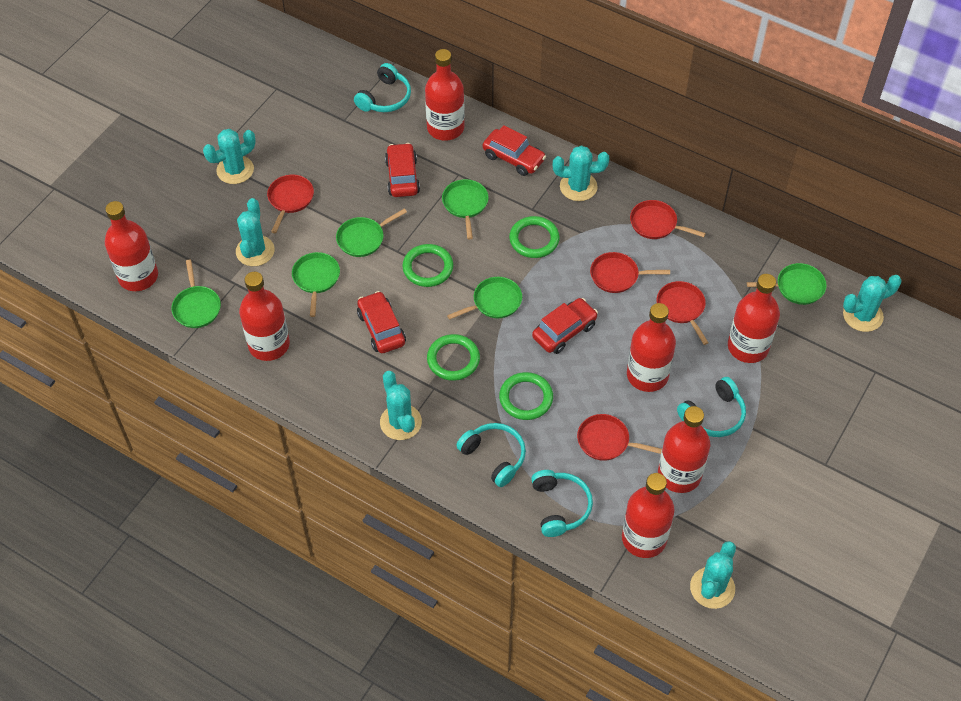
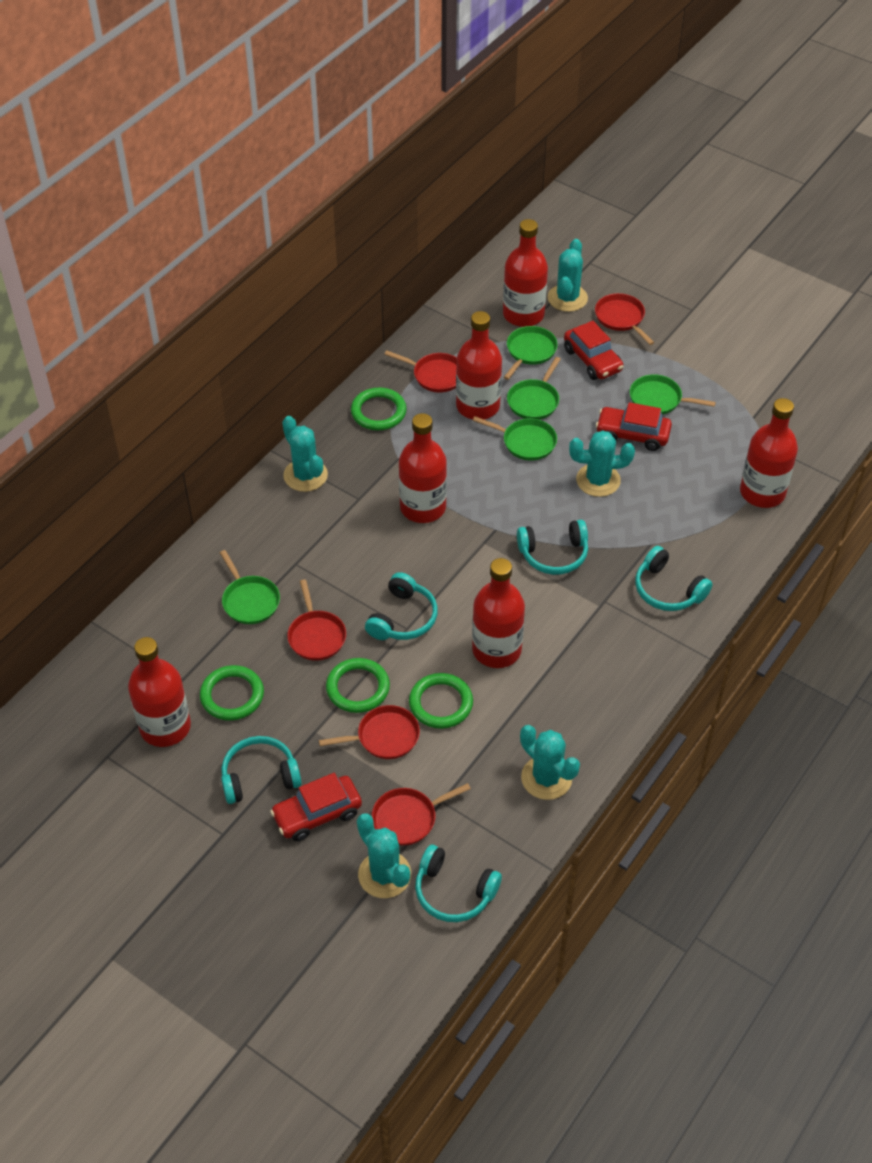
green pan: 6 -> 5
red bottle: 7 -> 6
red car: 4 -> 3
turquoise cactus: 6 -> 5
turquoise headphones: 4 -> 5

